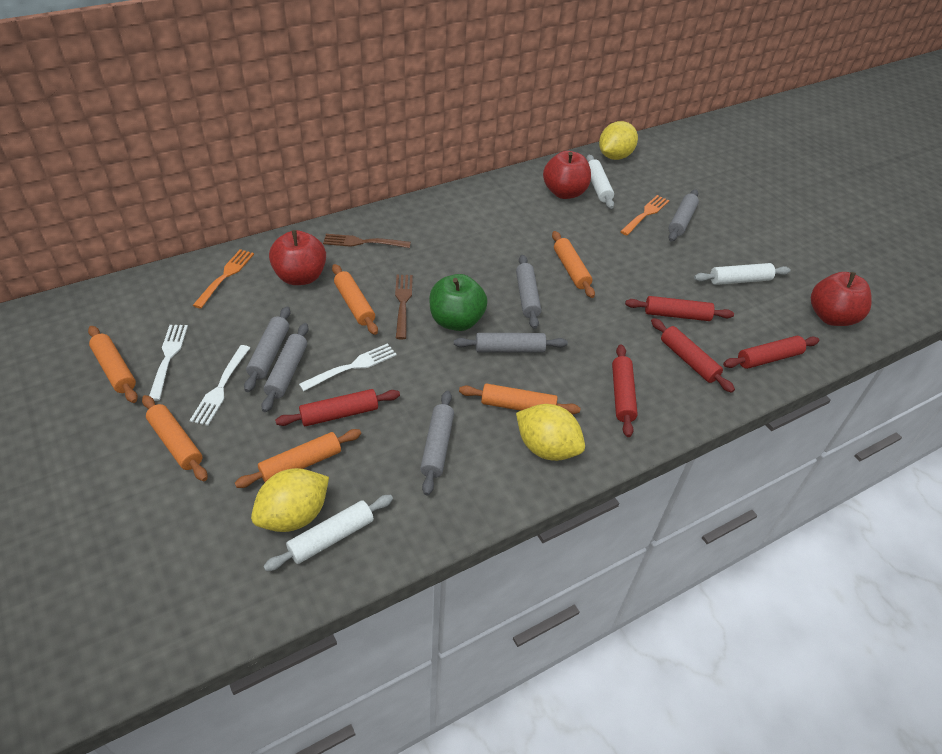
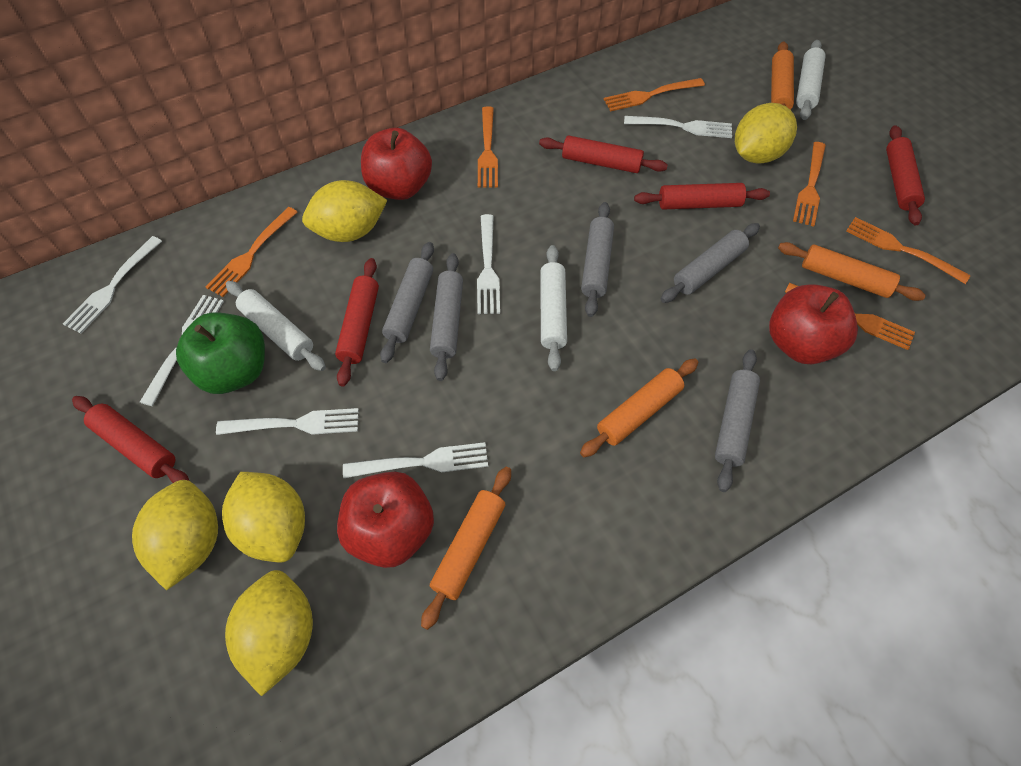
brown fork: 2 -> 0
grey rolling pin: 6 -> 5
orange fork: 2 -> 6
orange rolling pin: 6 -> 4
white fork: 3 -> 6
yellow lemon: 3 -> 5

